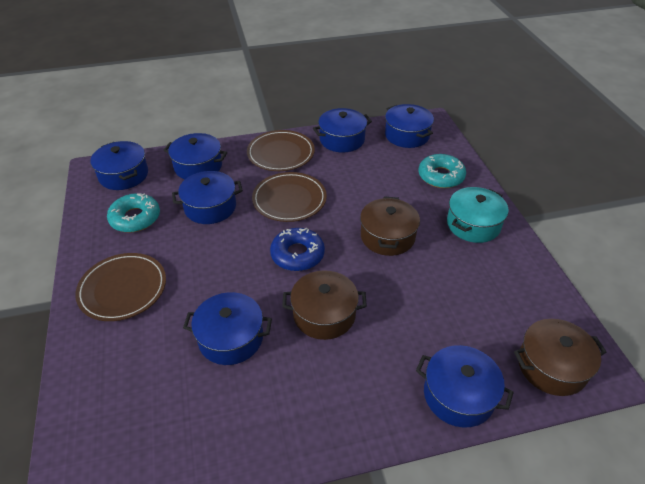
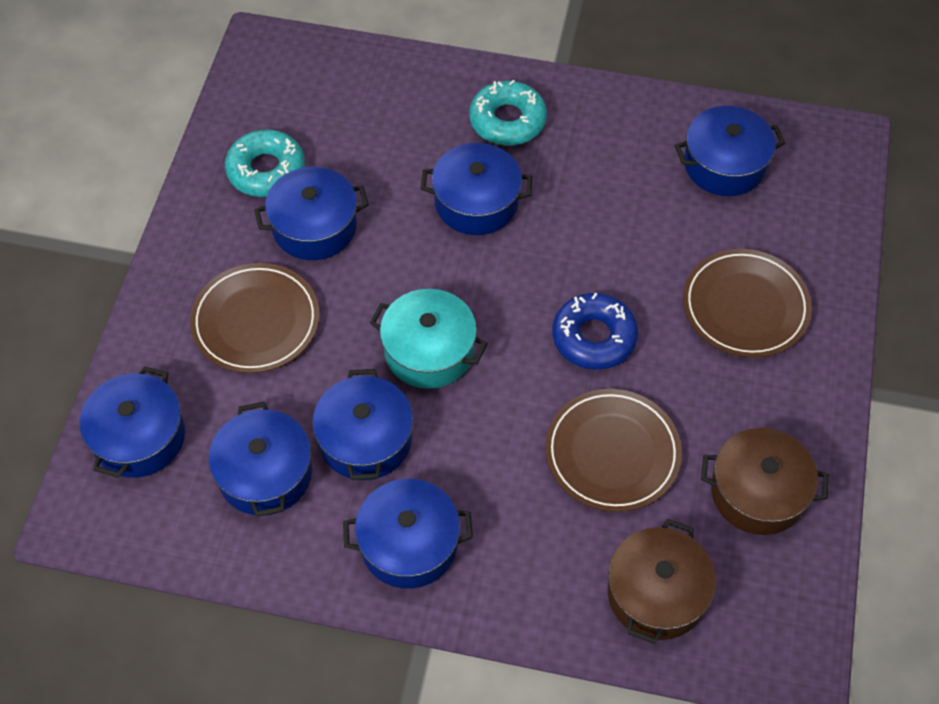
brown pot: 3 -> 2

